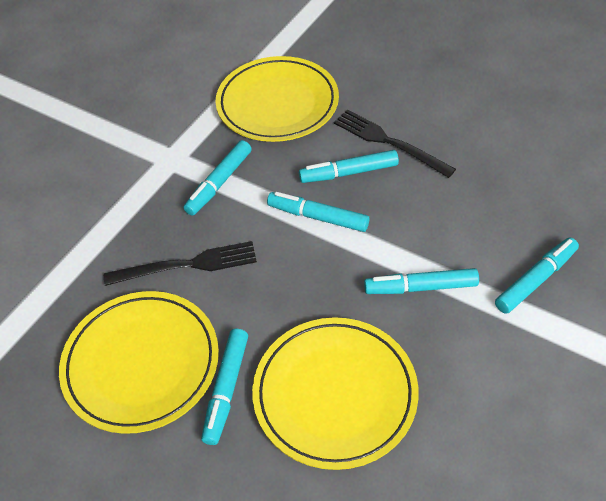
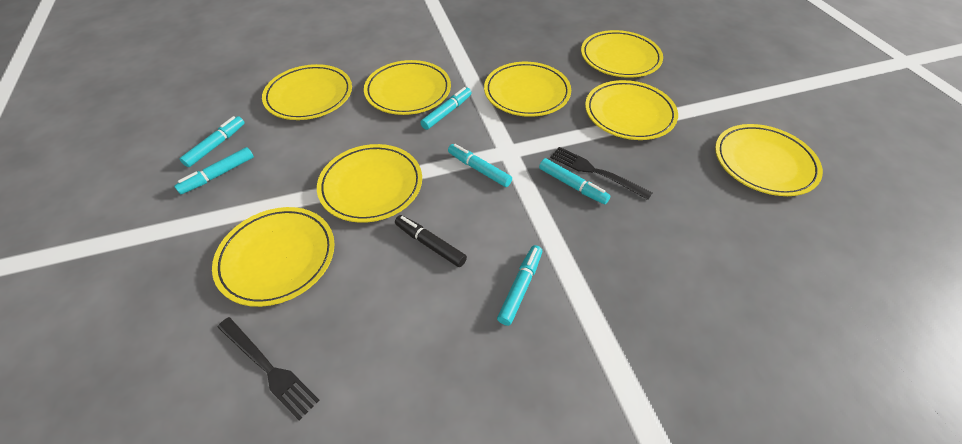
black marker: 0 -> 1
yellow plate: 3 -> 8

